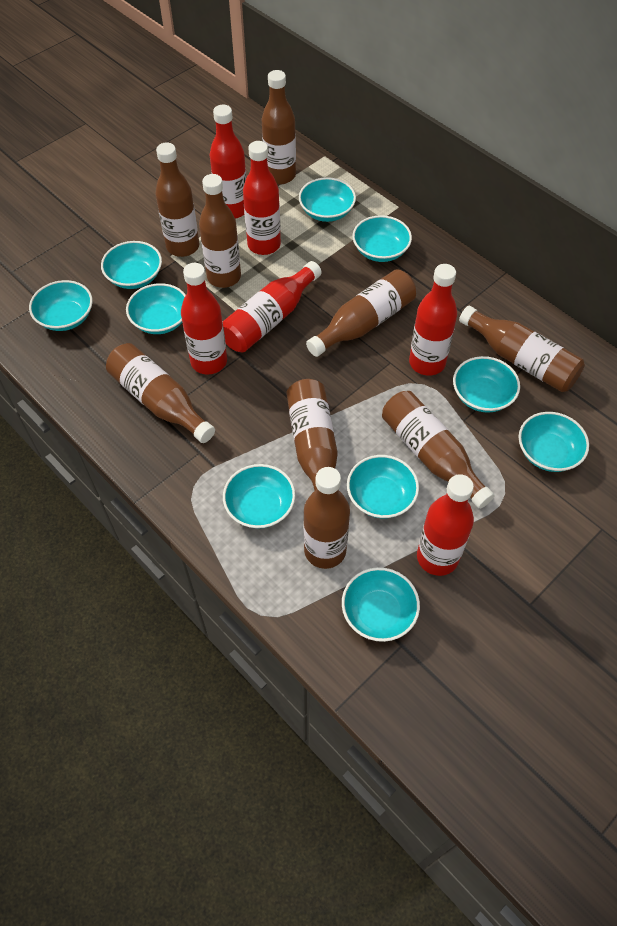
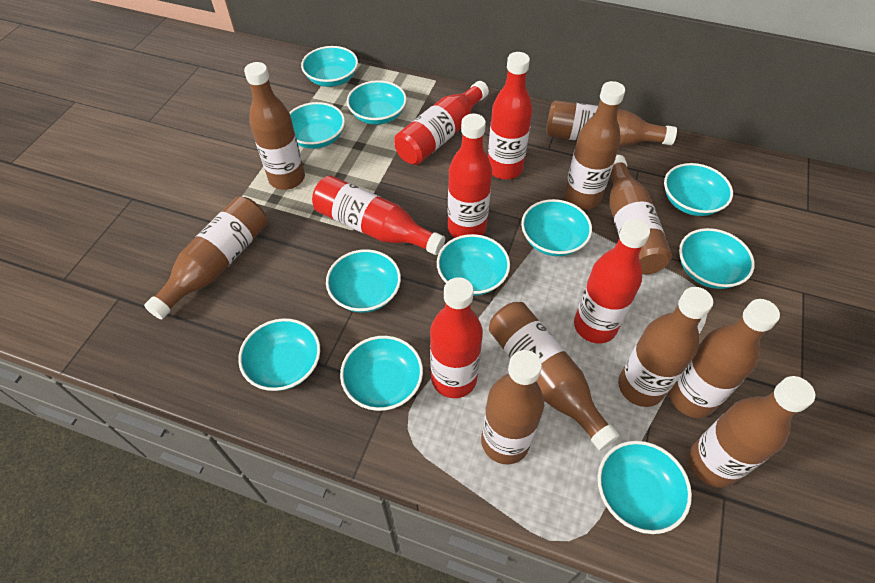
brown bottle: 9 -> 10
turquoise bowl: 10 -> 11

